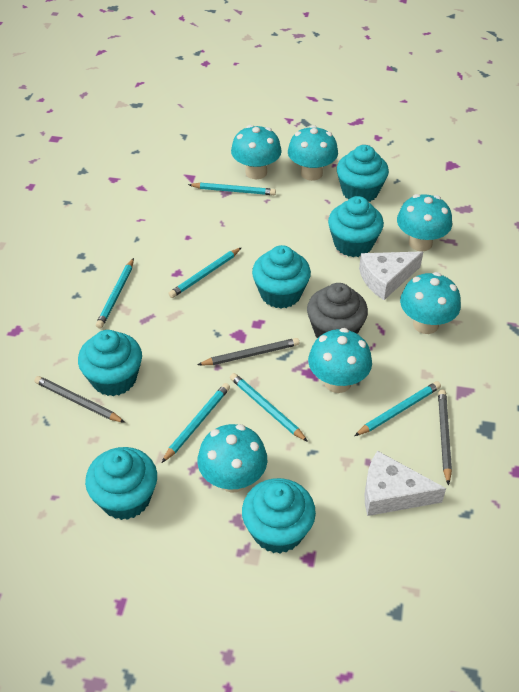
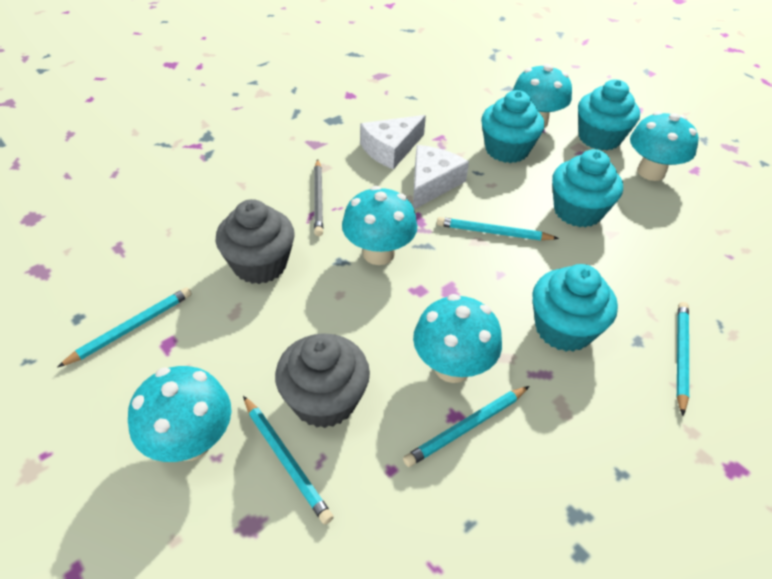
grey cupcake: 1 -> 2
grey pencil: 3 -> 1
turquoise cupcake: 6 -> 4
turquoise mushroom: 6 -> 5
turquoise pencil: 6 -> 5

